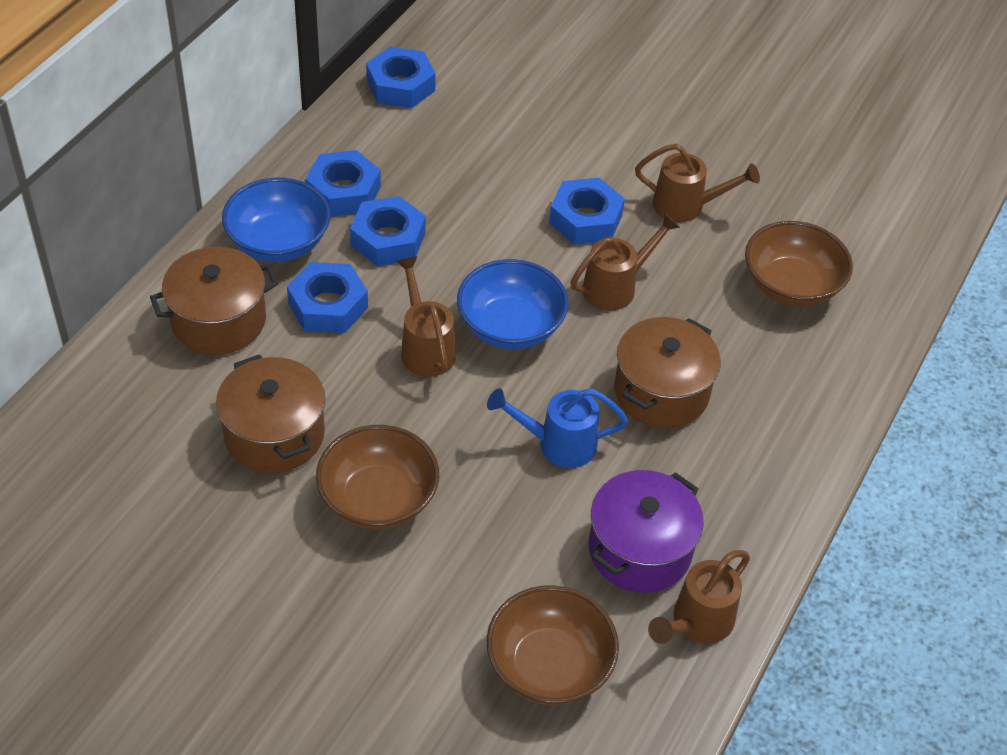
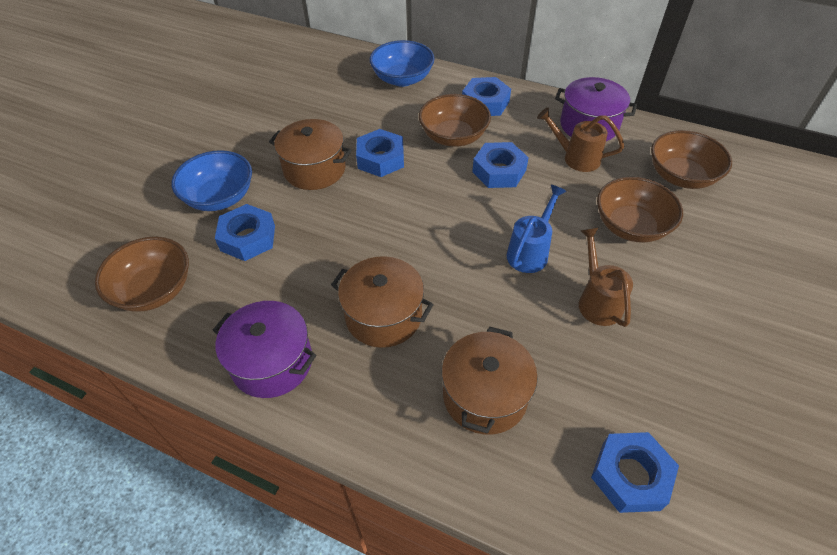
brown bowl: 3 -> 4
brown watering can: 4 -> 2
purple pot: 1 -> 2

